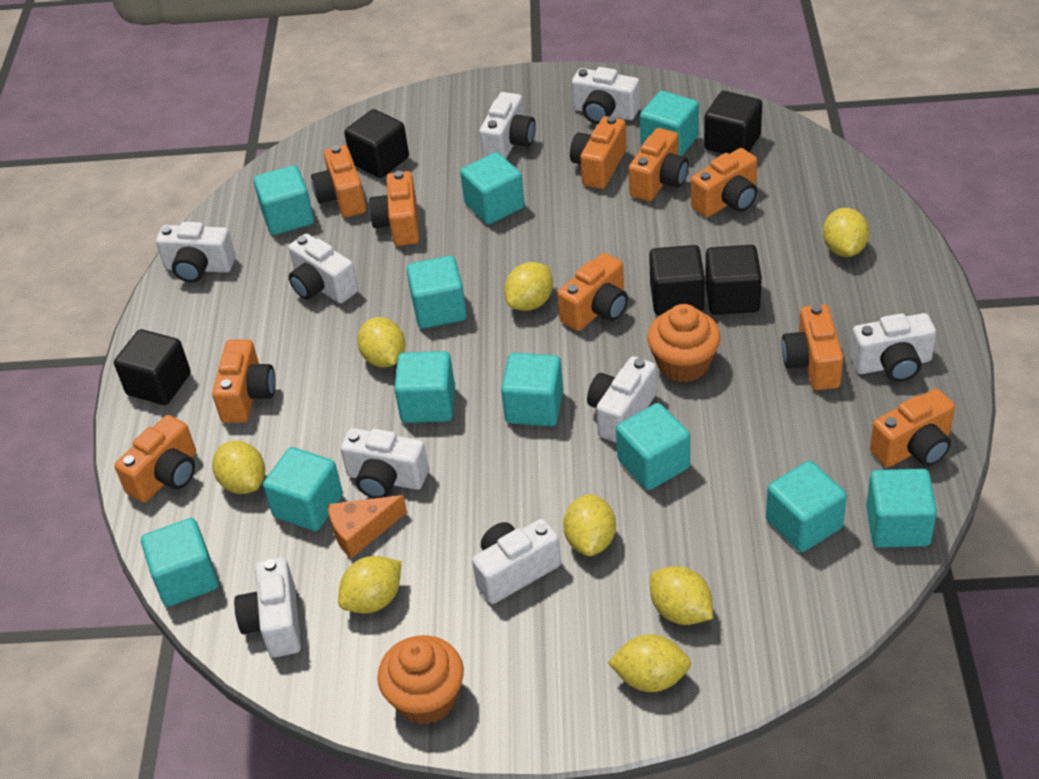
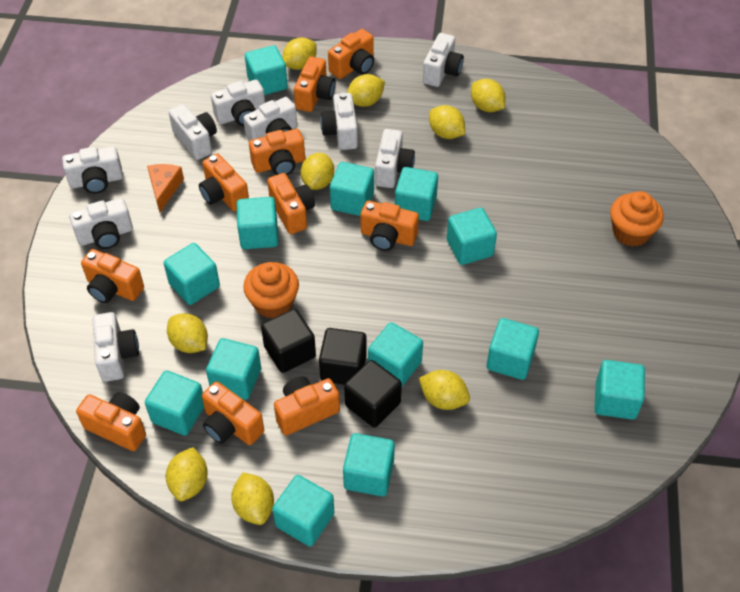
black cube: 5 -> 3
turquoise cube: 11 -> 13
yellow lemon: 8 -> 9

